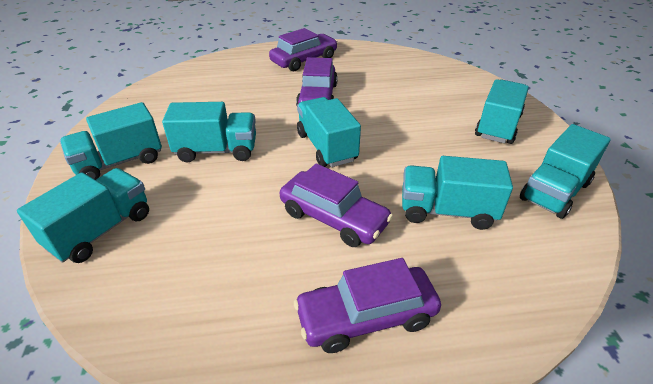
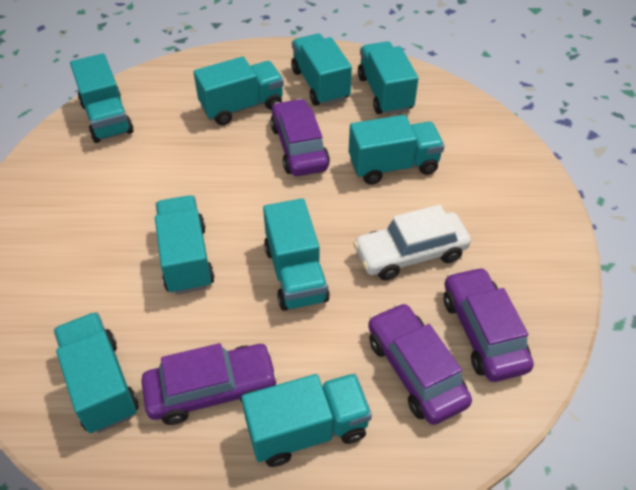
turquoise truck: 7 -> 9
white car: 0 -> 1

